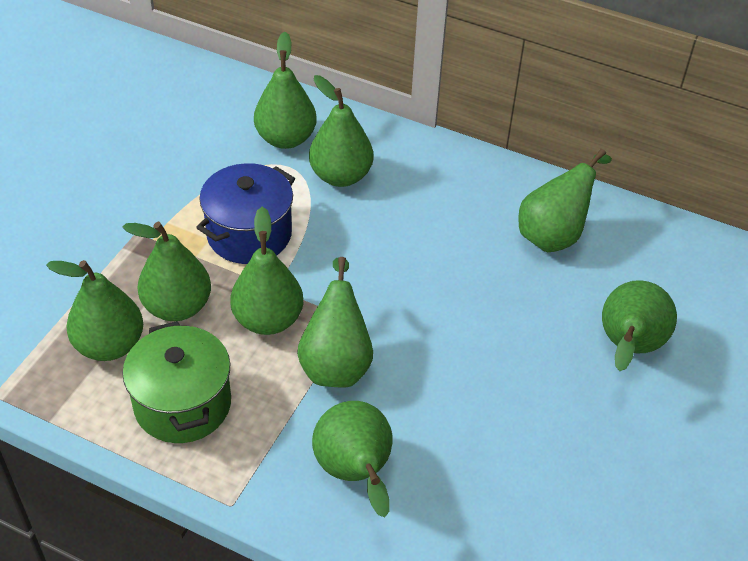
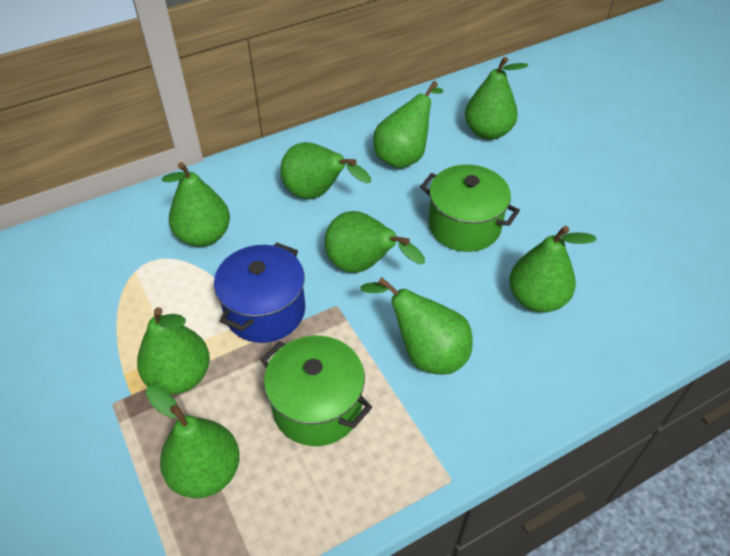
green pot: 1 -> 2

